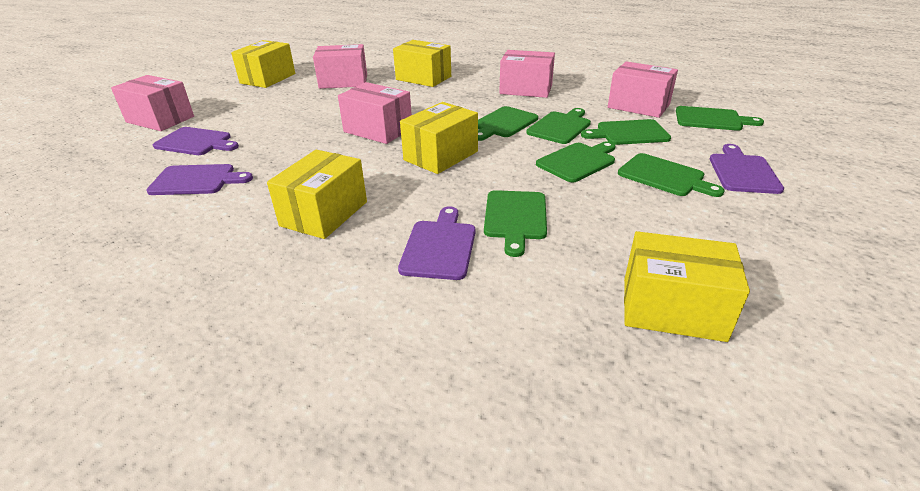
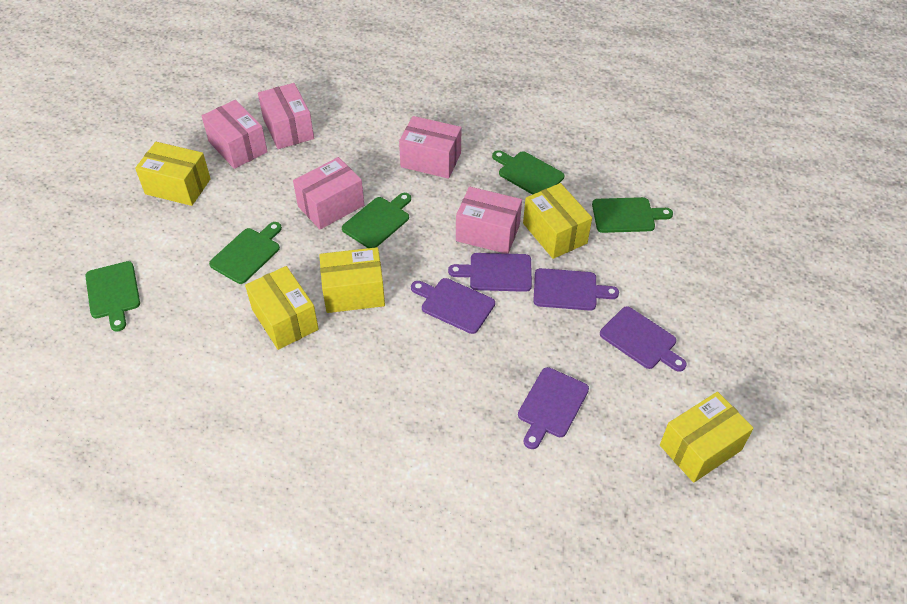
green cutting board: 7 -> 5
purple cutting board: 4 -> 5

